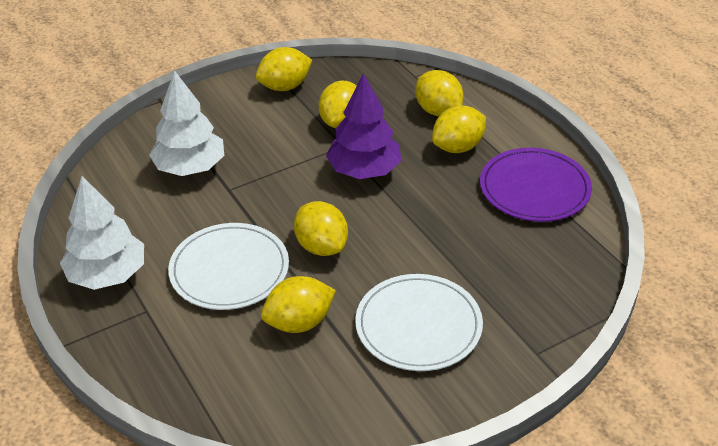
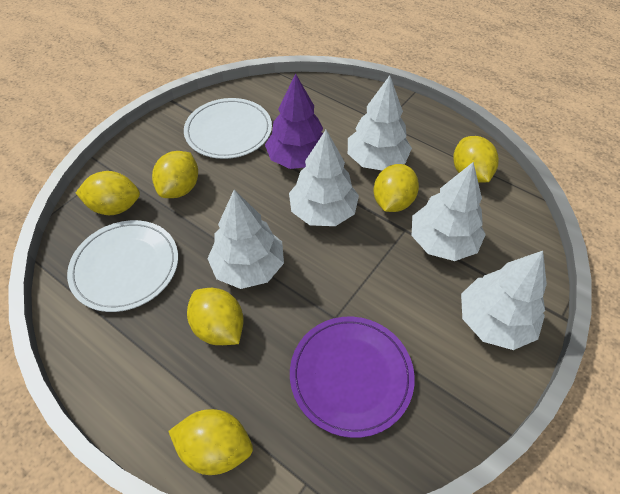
white tree: 2 -> 5

